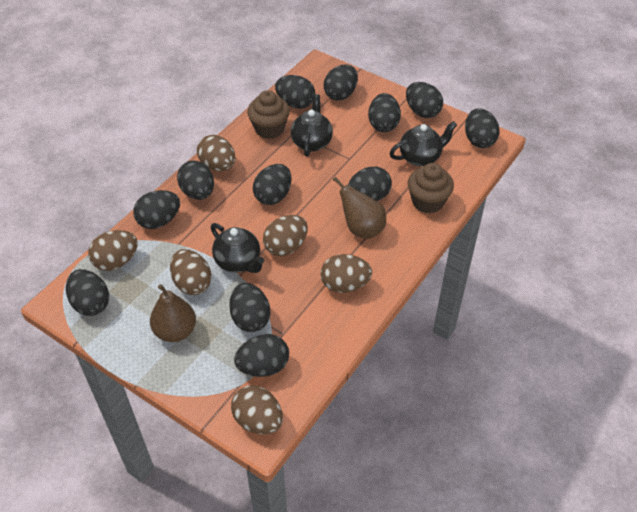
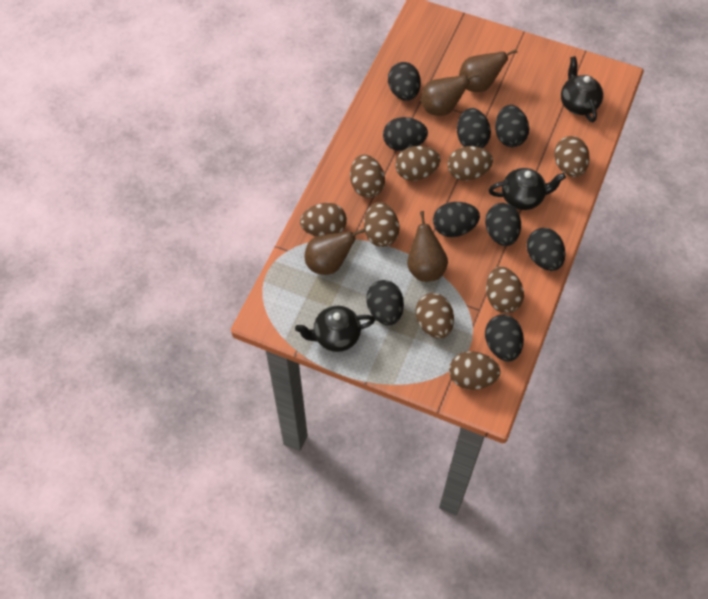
black egg: 12 -> 9
brown cupcake: 2 -> 0
brown egg: 6 -> 9
brown pear: 2 -> 4

